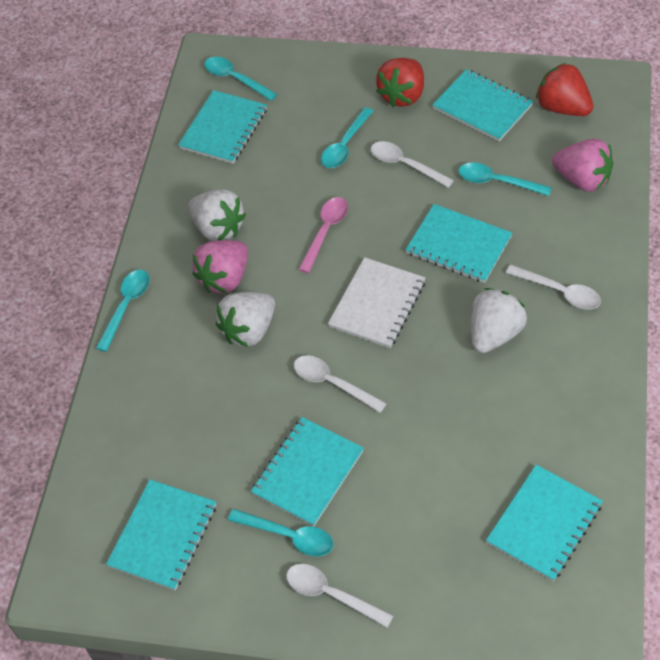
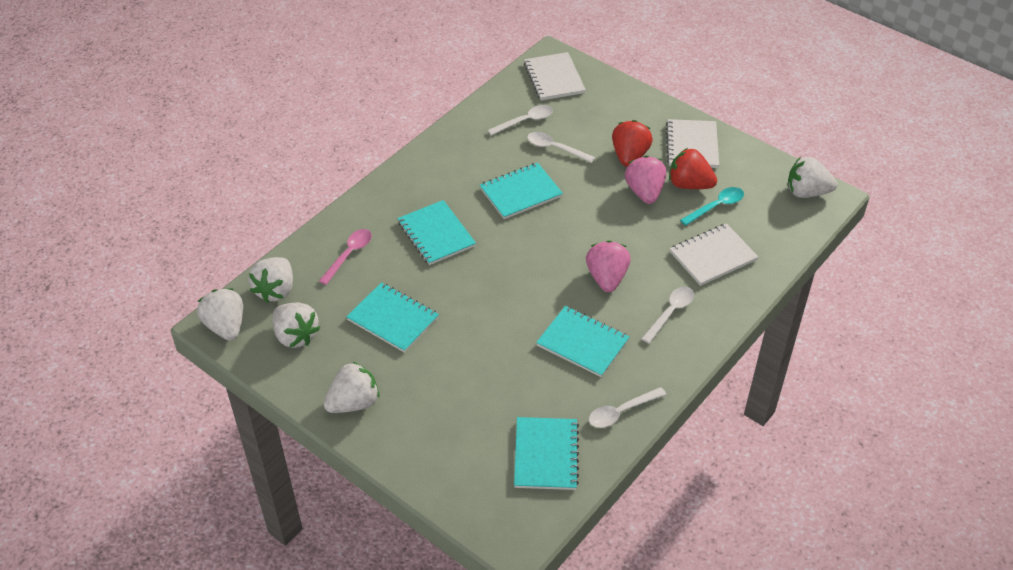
turquoise notebook: 6 -> 5
turquoise spoon: 5 -> 1
white notebook: 1 -> 3
white strawberry: 3 -> 5

